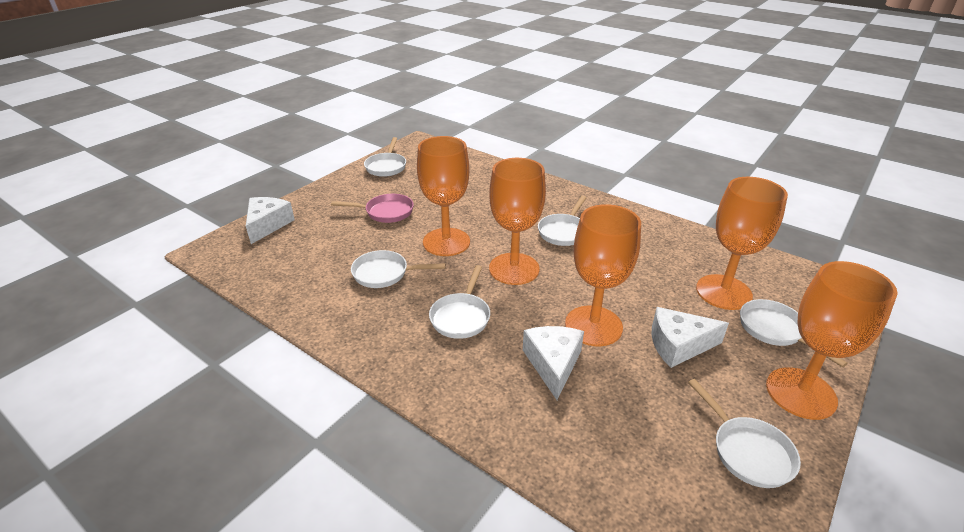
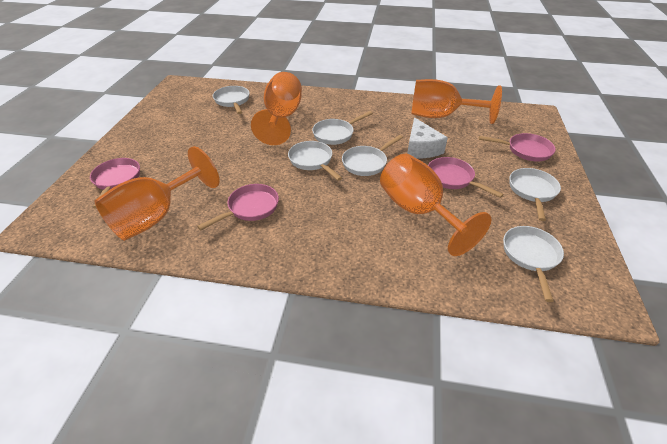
orange goblet: 5 -> 4
pink pan: 1 -> 4
white cheese: 3 -> 1

